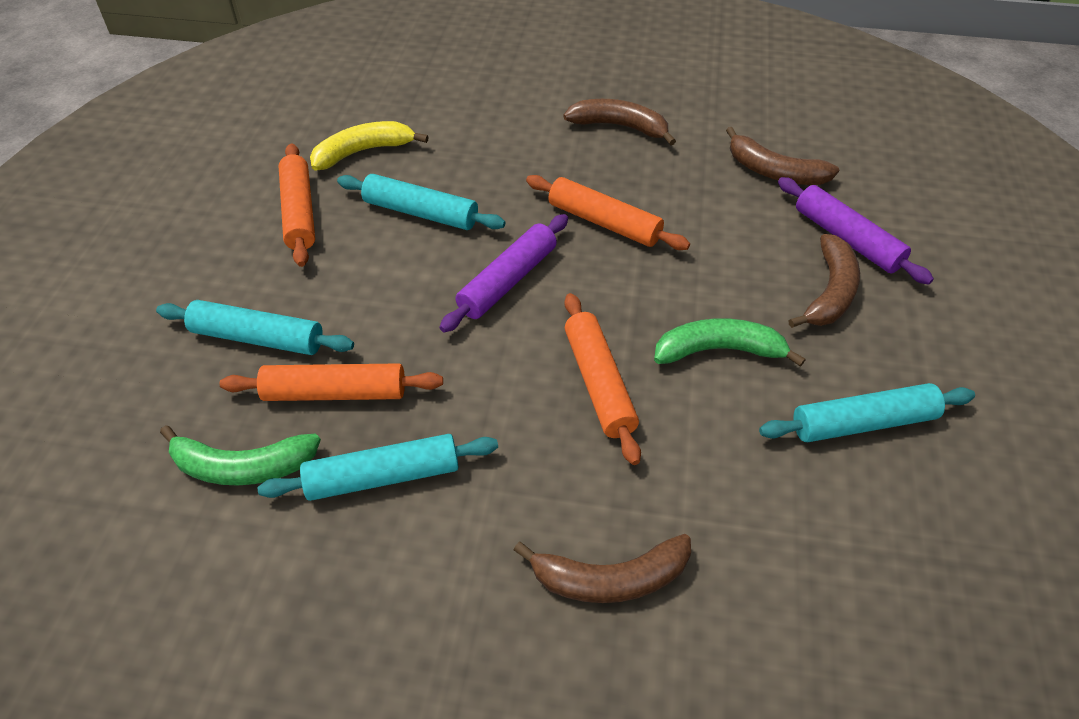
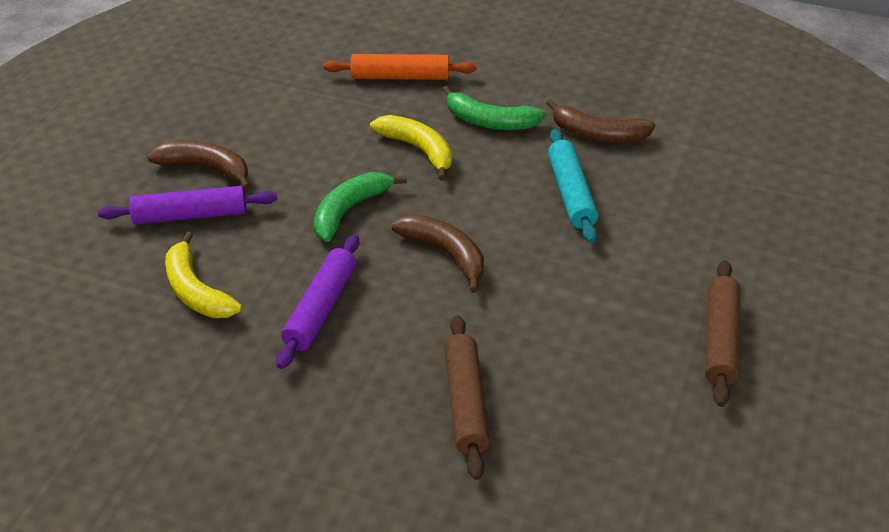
brown banana: 4 -> 3
brown rolling pin: 0 -> 2
orange rolling pin: 4 -> 1
turquoise rolling pin: 4 -> 1
yellow banana: 1 -> 2

